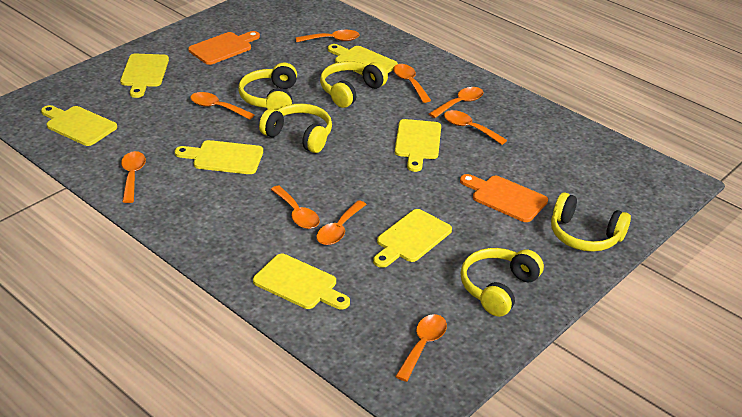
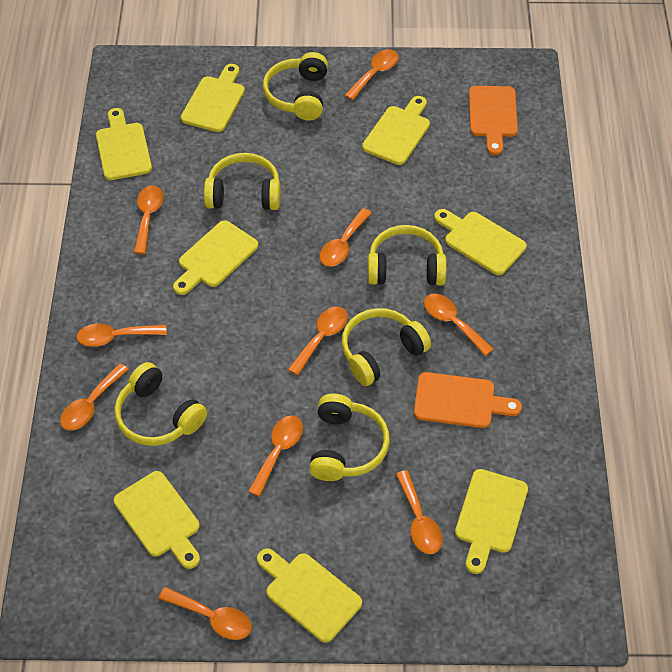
orange spoon: 9 -> 10
yellow cutting board: 7 -> 8
yellow headphones: 5 -> 6

